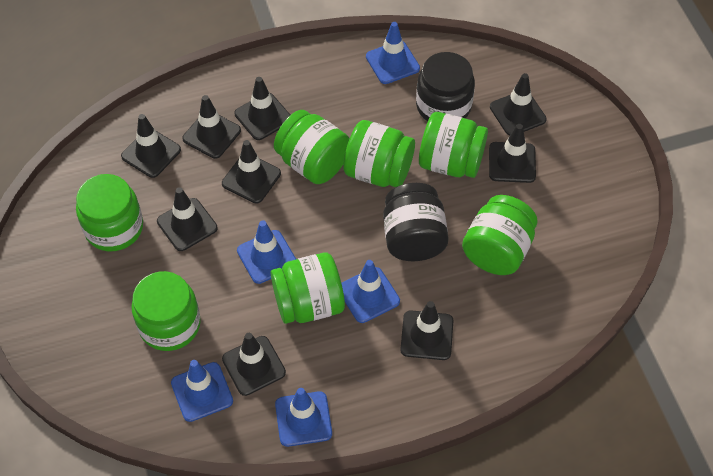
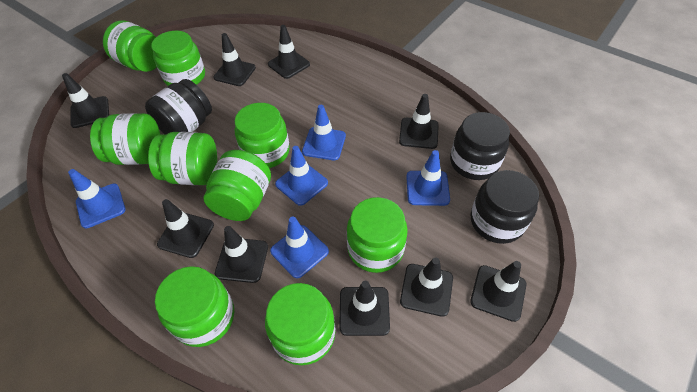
black jar: 2 -> 3
green jar: 7 -> 9

